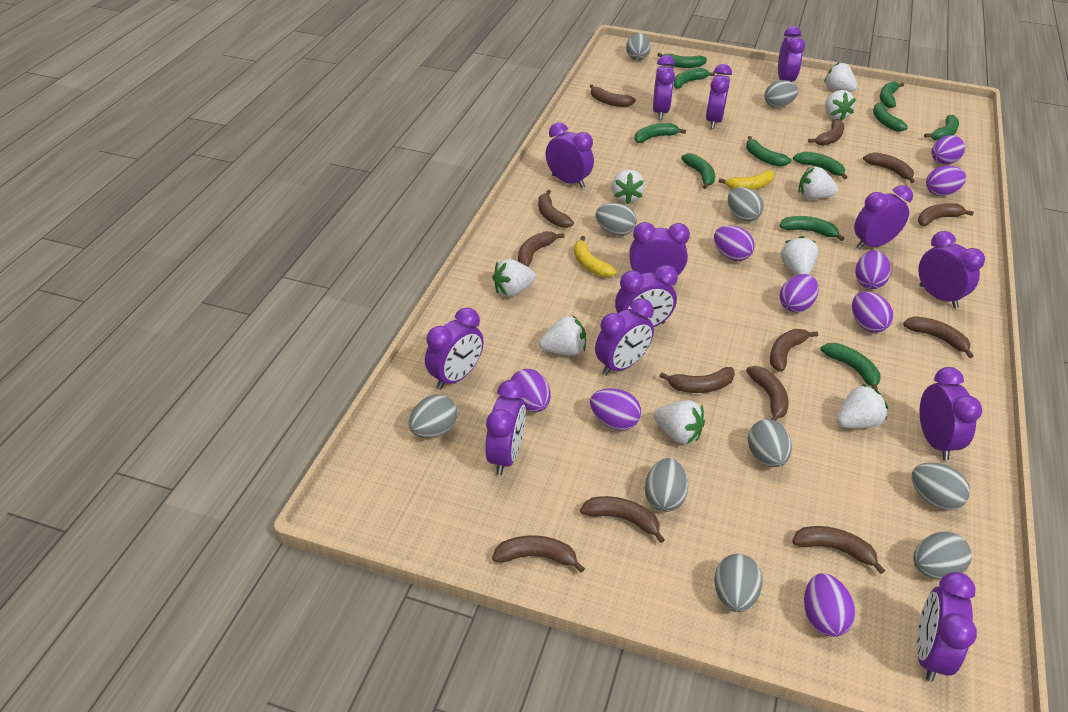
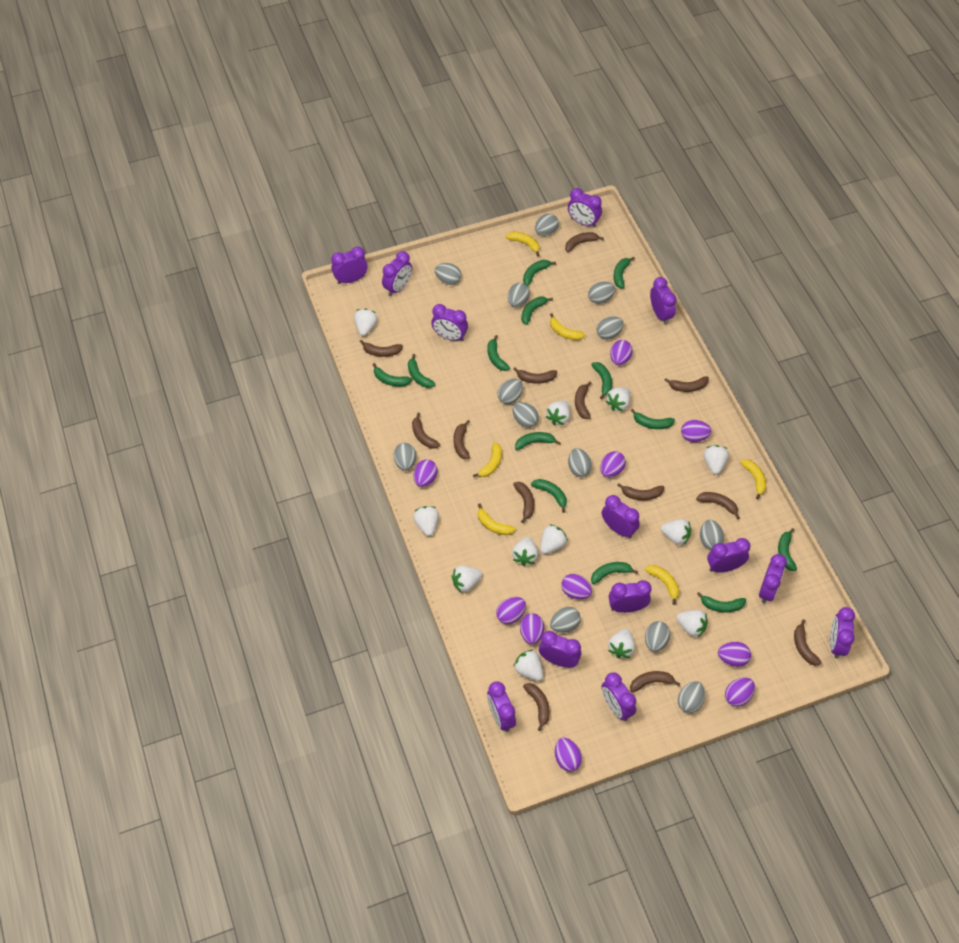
green banana: 11 -> 13
grey egg: 10 -> 13
purple egg: 9 -> 10
white strawberry: 9 -> 12
yellow banana: 2 -> 6

